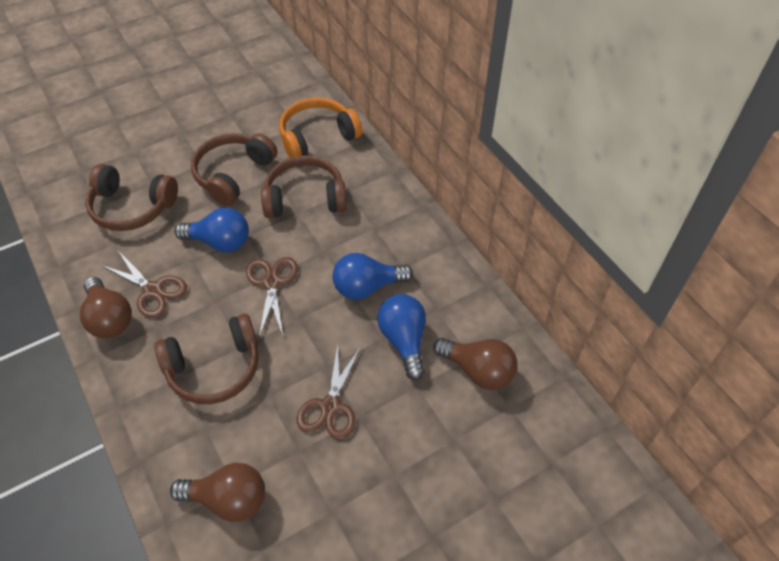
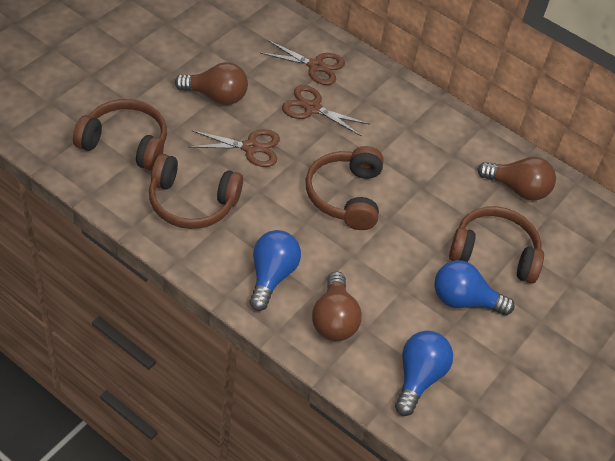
orange headphones: 1 -> 0

